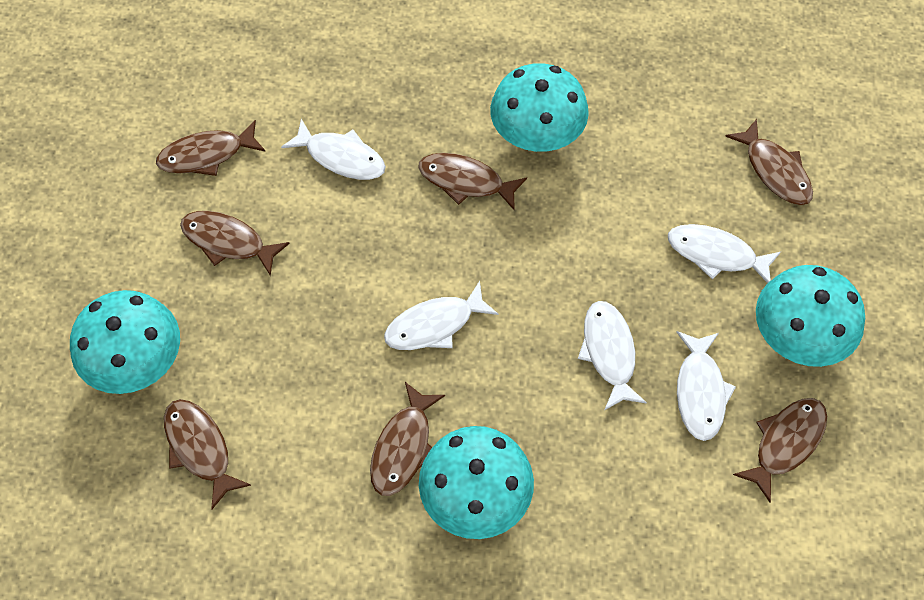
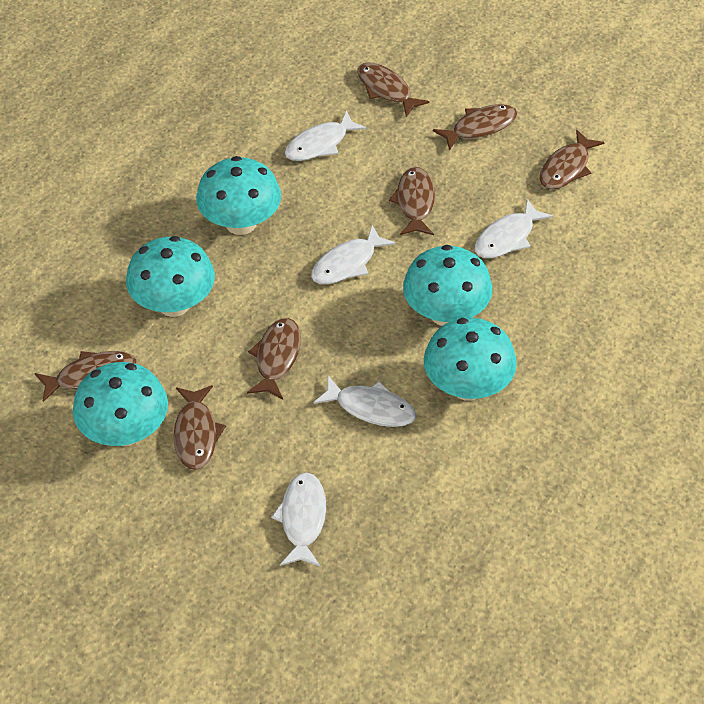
turquoise mushroom: 4 -> 5

